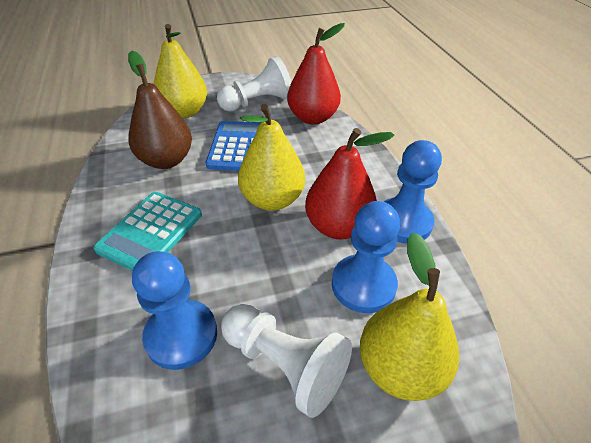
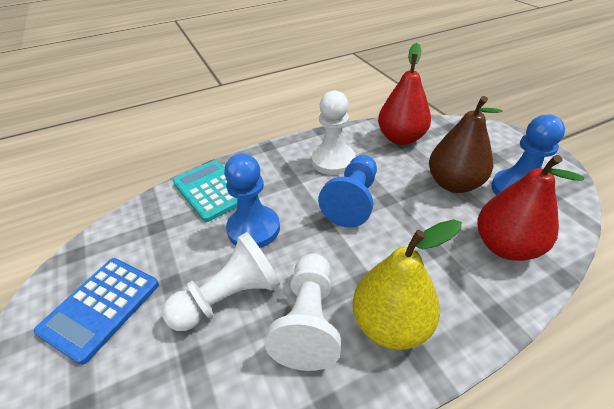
white pawn: 2 -> 3
yellow pear: 3 -> 1

